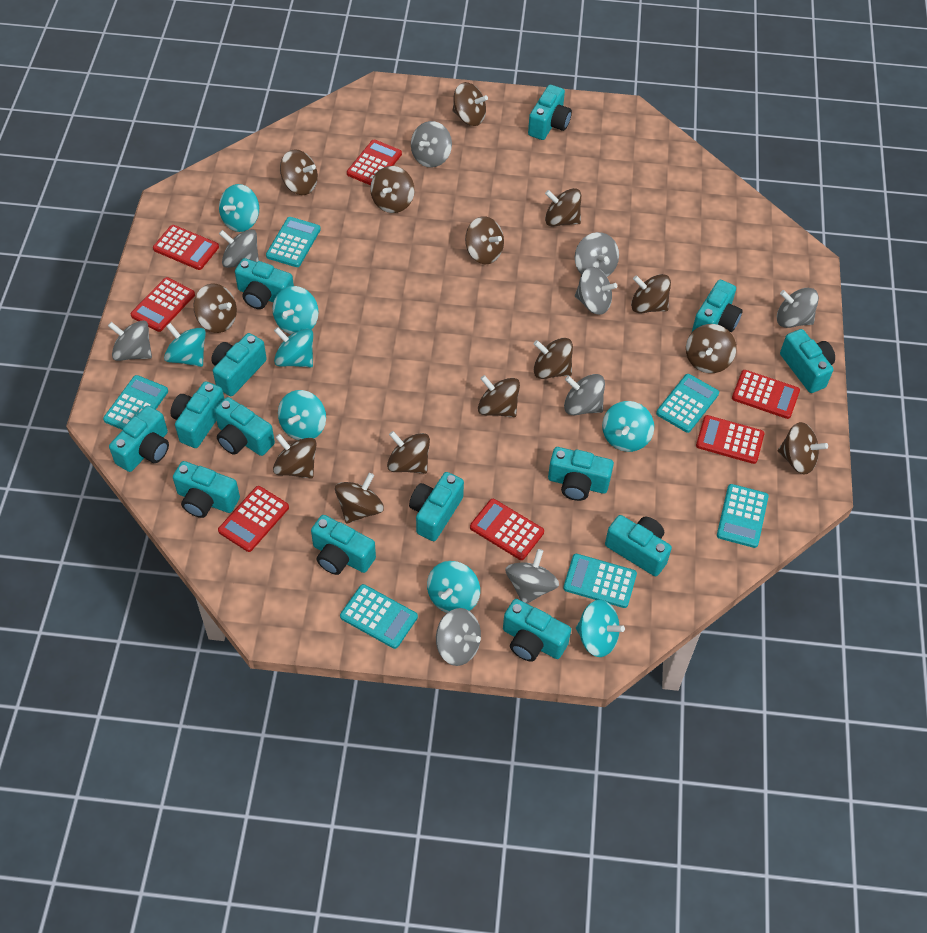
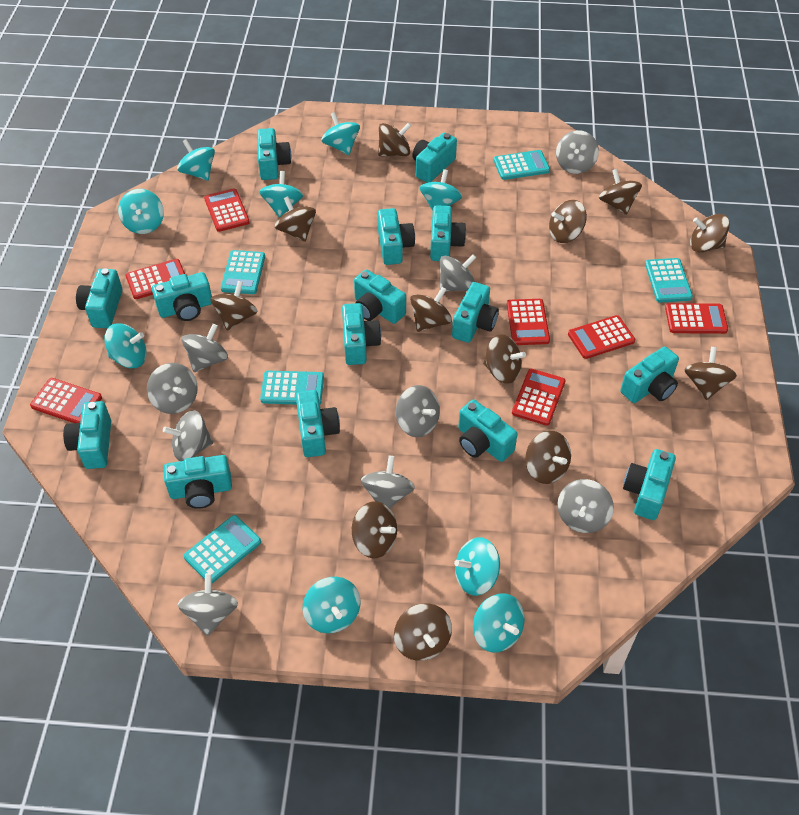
brown spinning top: 14 -> 12
turquoise calculator: 6 -> 5
turquoise camera: 14 -> 15
turquoise spinning top: 8 -> 9

